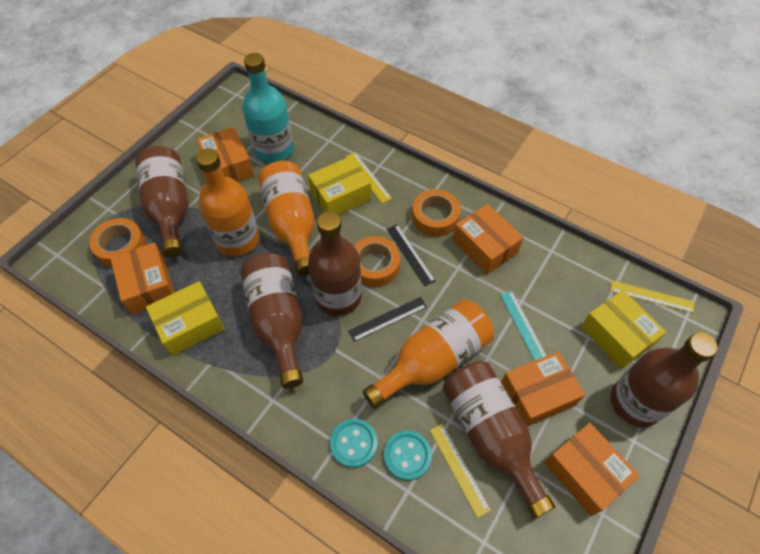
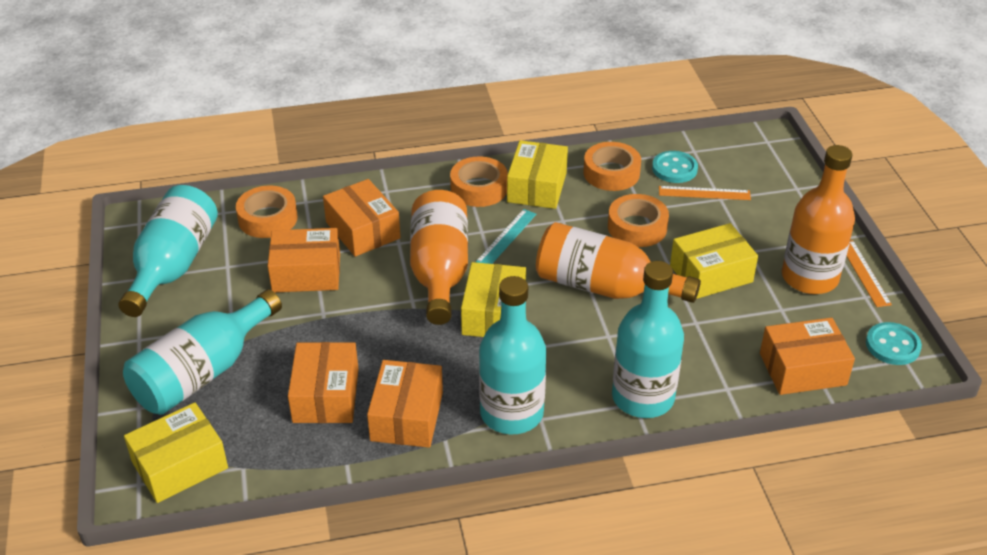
black ruler: 2 -> 0
brown bottle: 5 -> 0
orange ruler: 0 -> 2
orange tape: 3 -> 4
turquoise bottle: 1 -> 4
yellow box: 3 -> 4
yellow ruler: 3 -> 0

